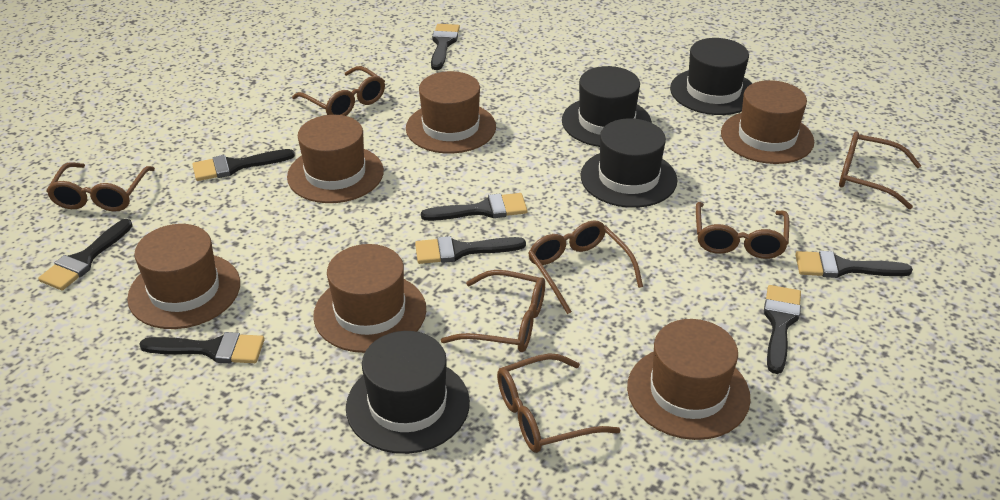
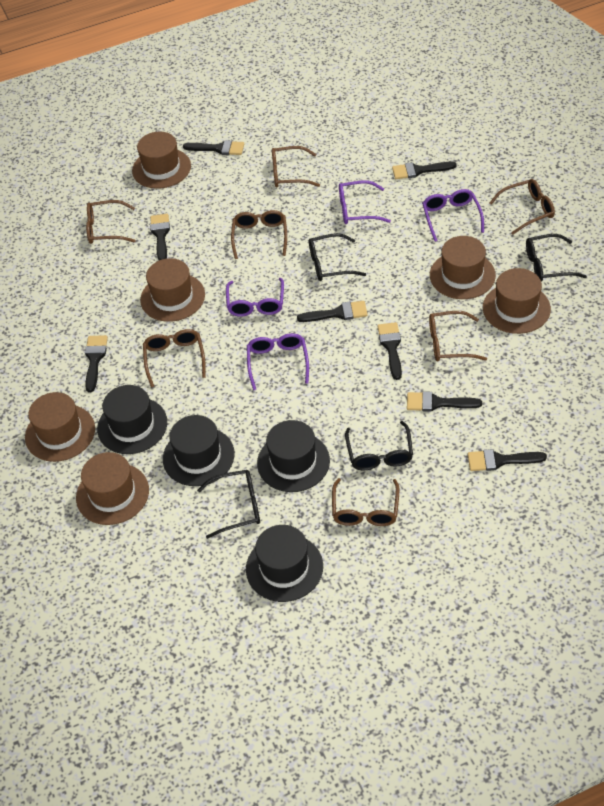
black glasses: 0 -> 4
purple glasses: 0 -> 4

